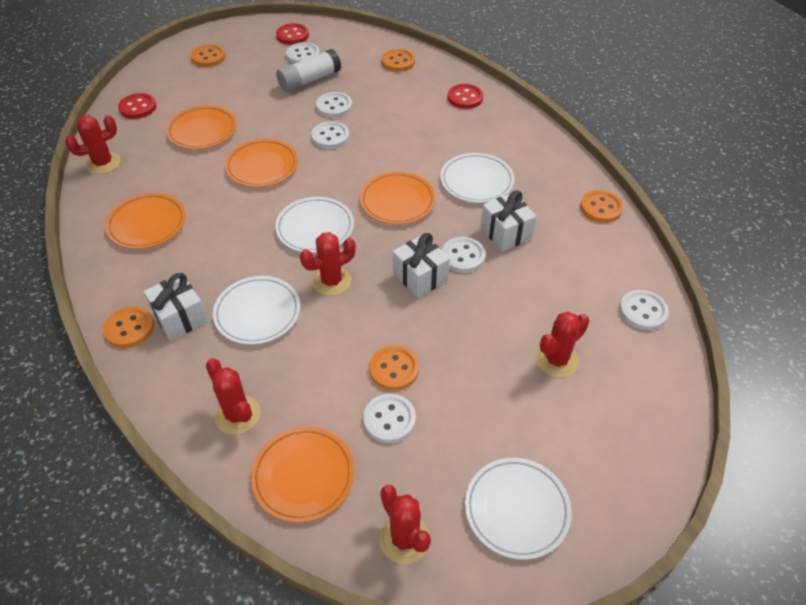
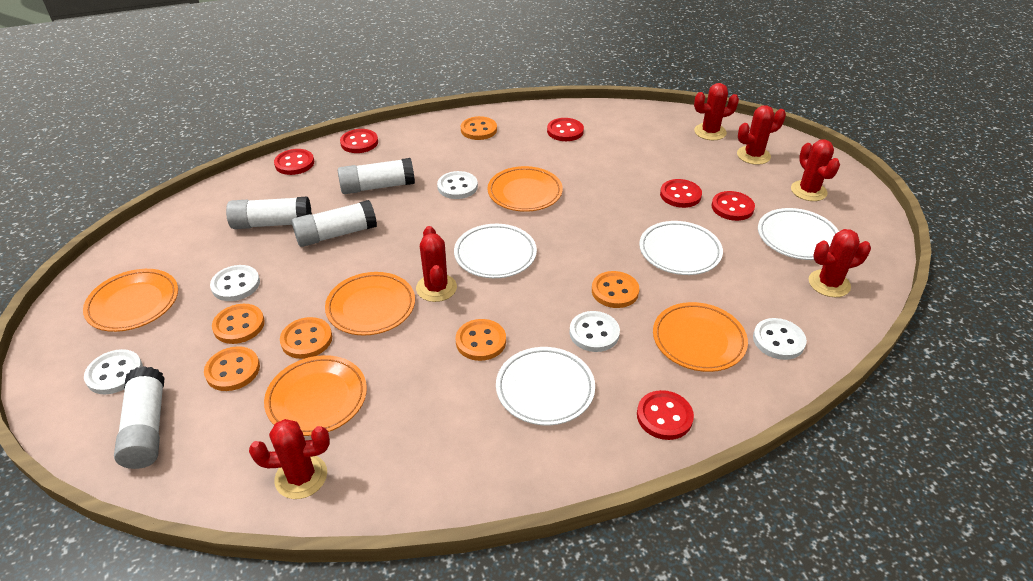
orange button: 5 -> 6
red button: 3 -> 6
red cactus: 5 -> 6
white button: 6 -> 5
white gift: 3 -> 0
white glue stick: 1 -> 4

